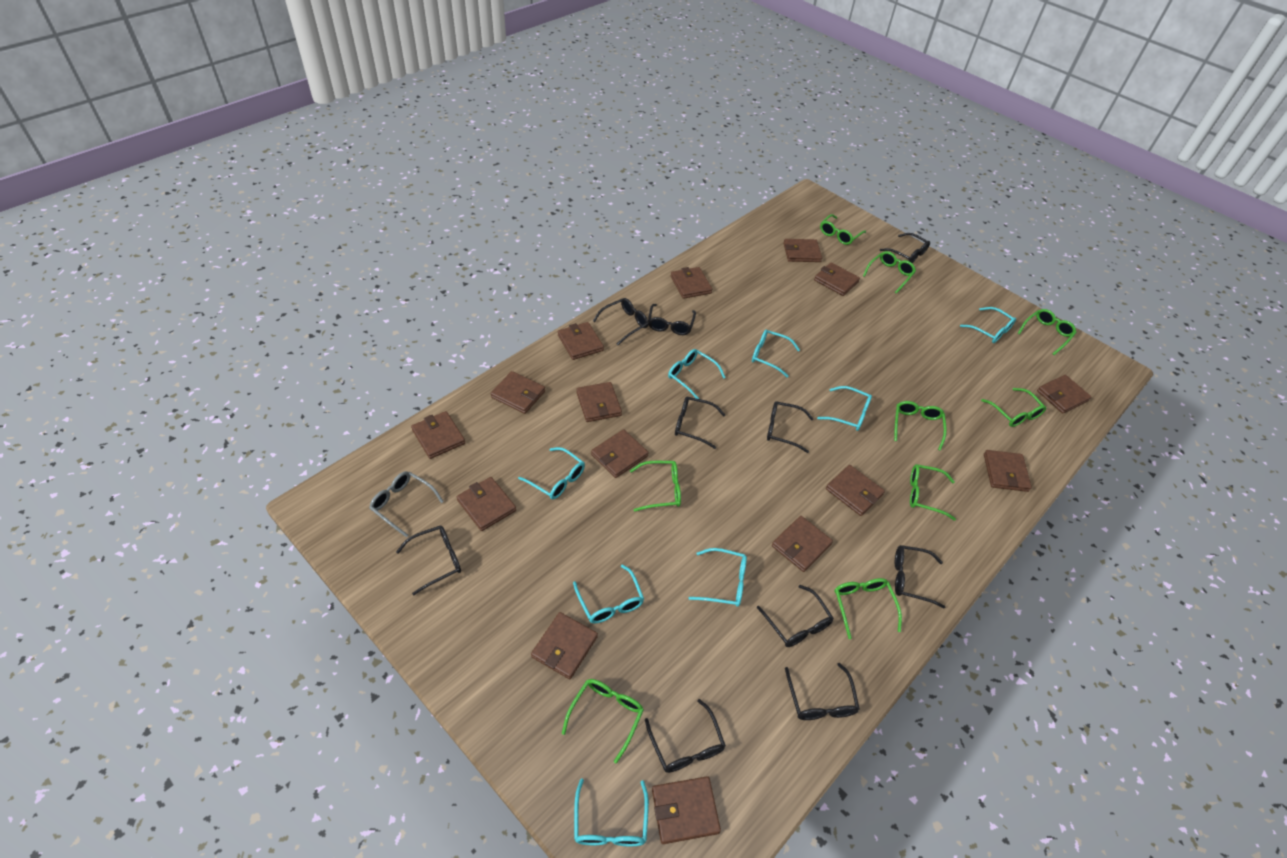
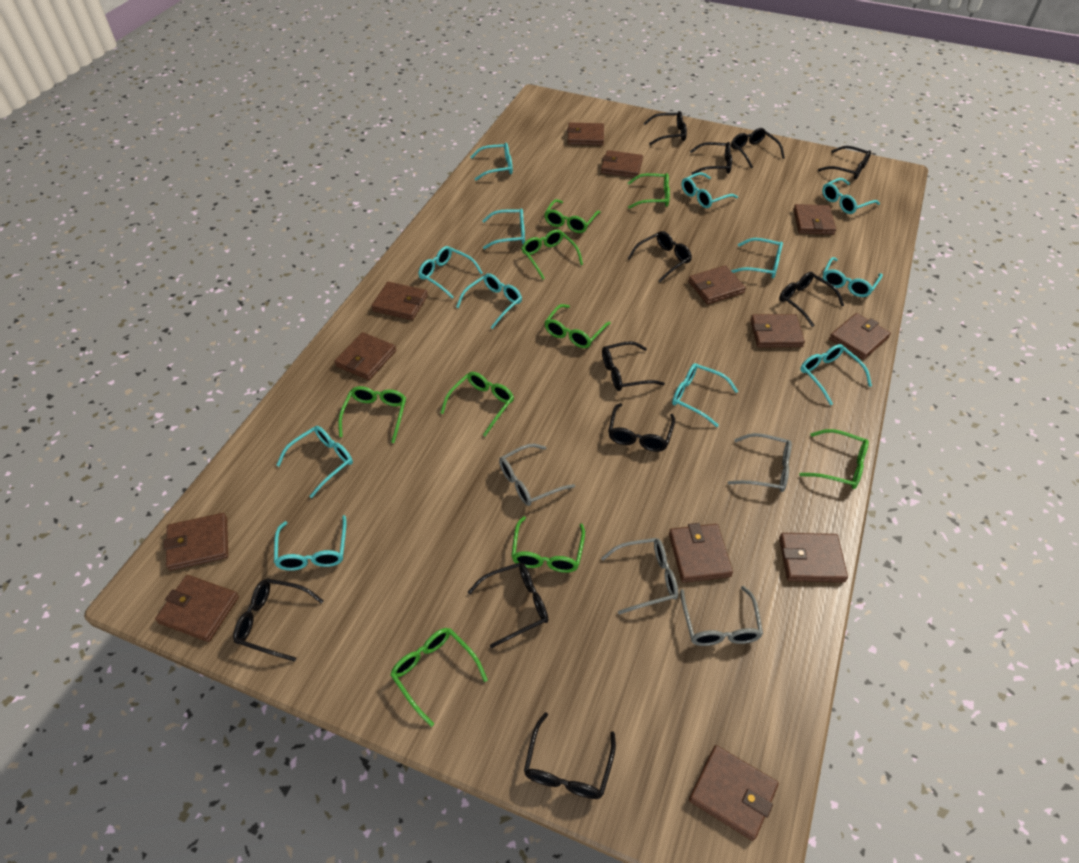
black glasses: 10 -> 11
brown wallet: 15 -> 13
grey glasses: 1 -> 4
turquoise glasses: 8 -> 12

